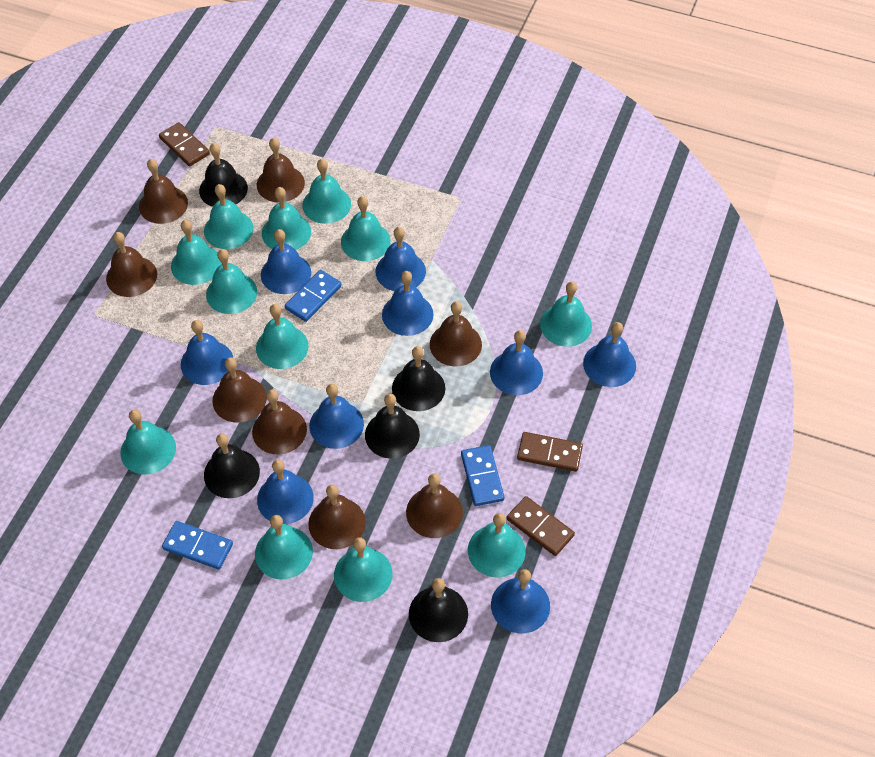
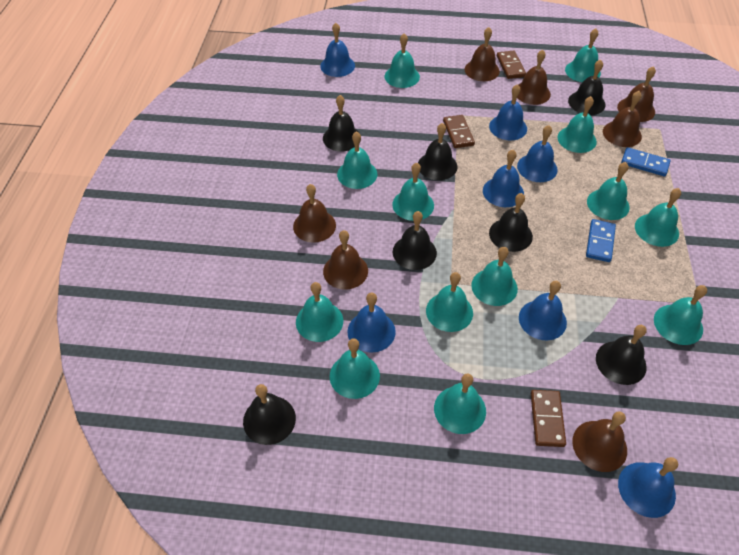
black bell: 5 -> 7
blue bell: 9 -> 7
blue domino: 3 -> 2
brown bell: 8 -> 7
turquoise bell: 12 -> 13

